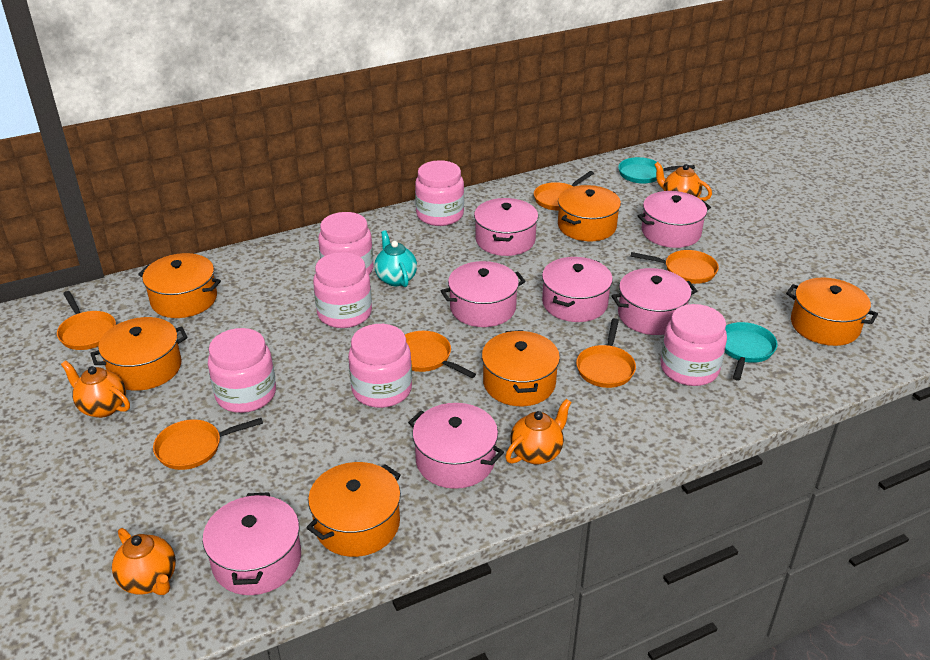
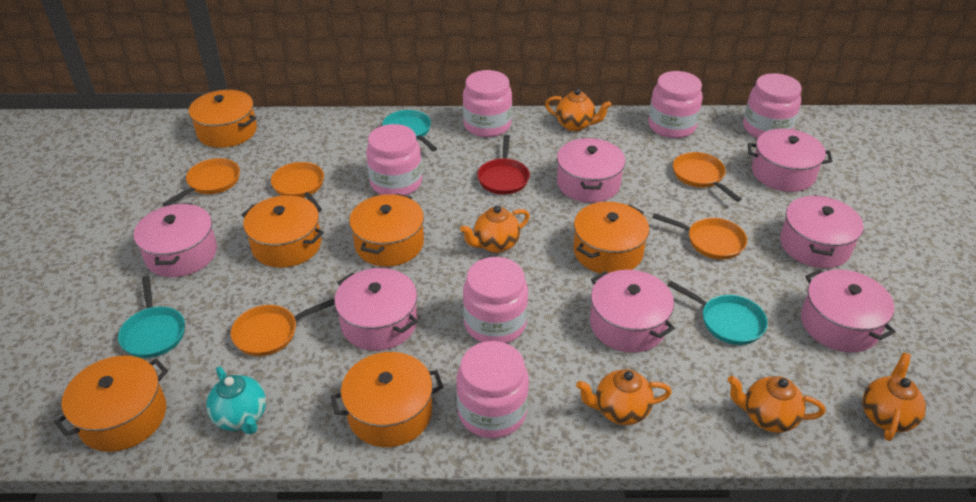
orange pan: 6 -> 5
orange teapot: 4 -> 5
red pan: 0 -> 1
turquoise pan: 2 -> 3

